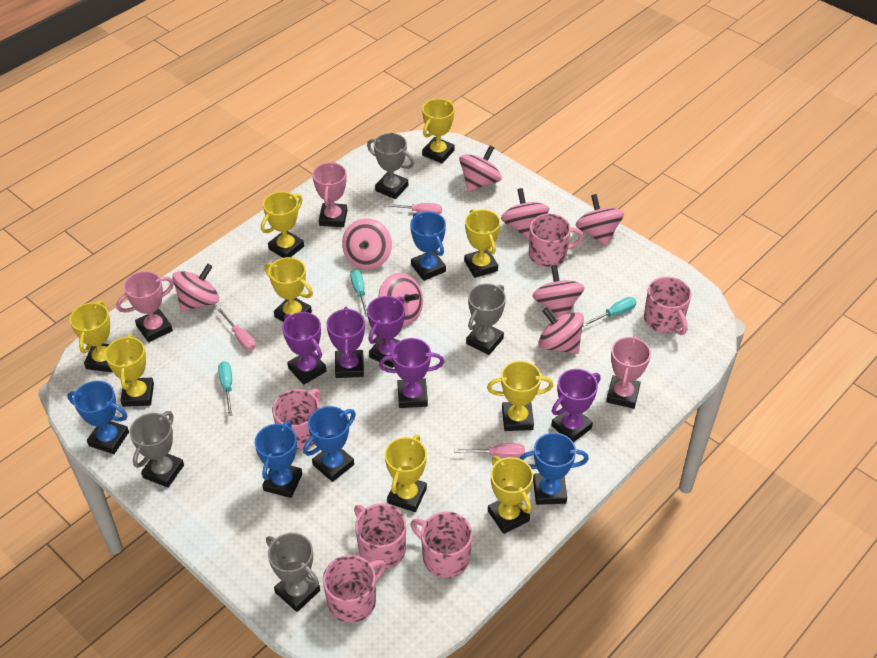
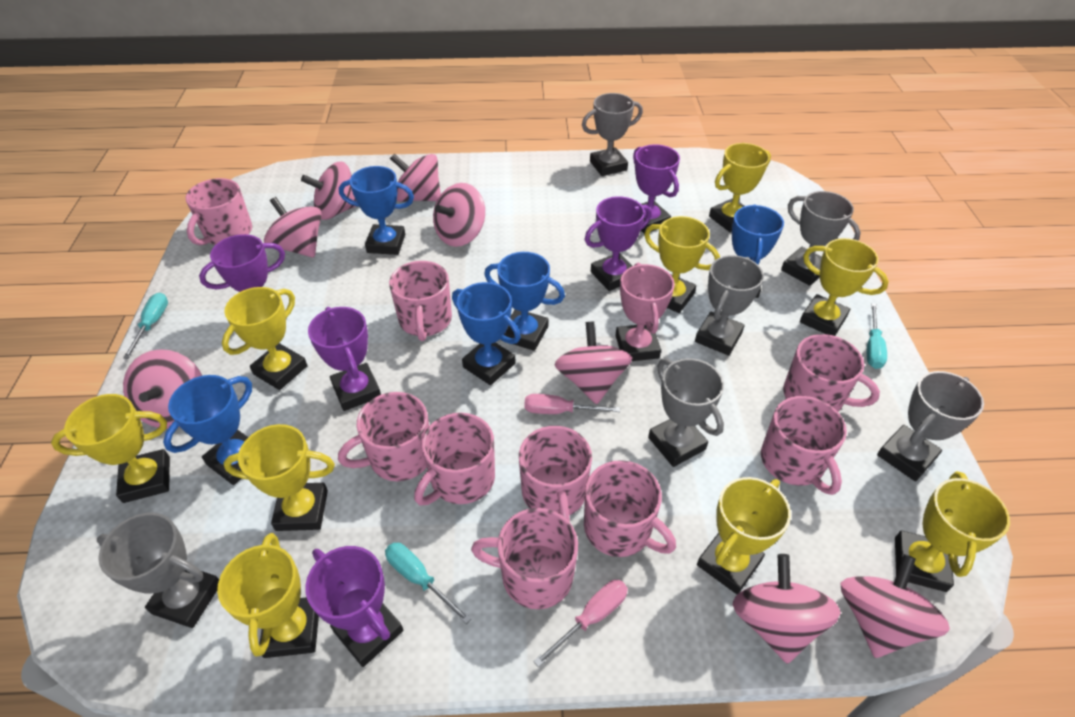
grey trophy: 4 -> 6
pink mug: 6 -> 9
pink screwdriver: 3 -> 2
pink trophy: 3 -> 1

